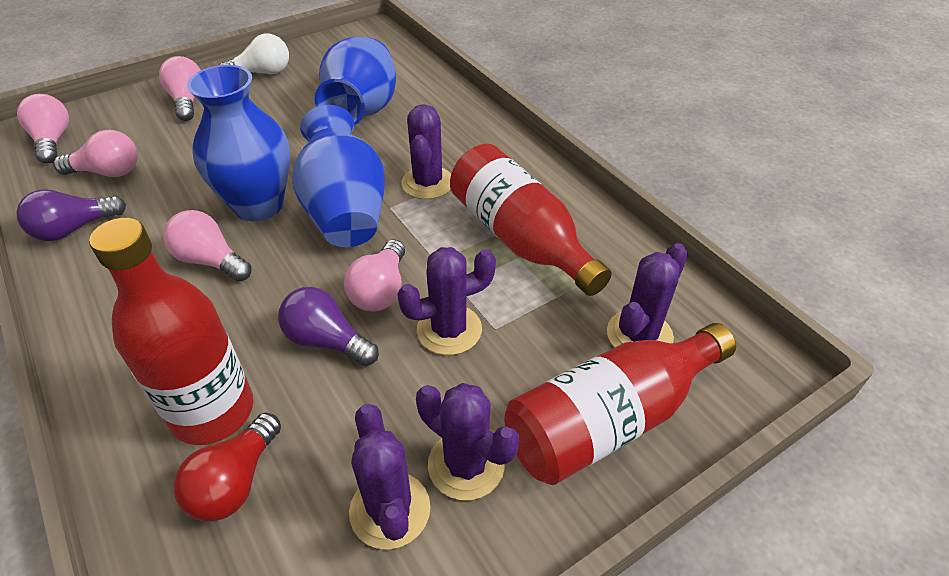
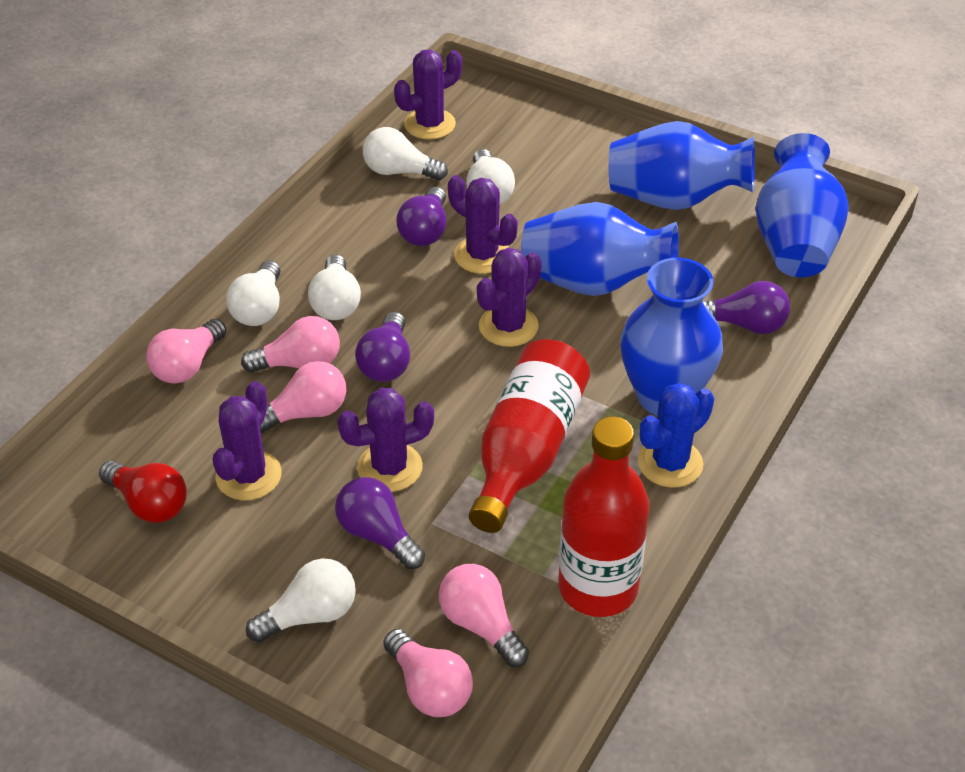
blue cactus: 0 -> 1
blue vase: 3 -> 4
purple light bulb: 2 -> 4
red bottle: 3 -> 2
white light bulb: 1 -> 5

